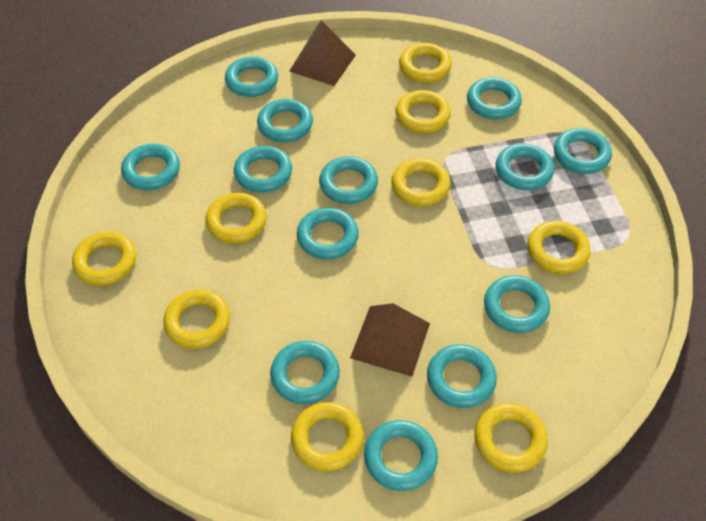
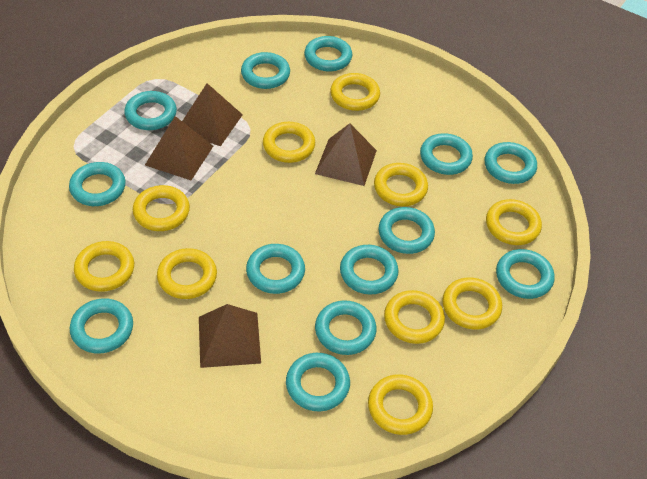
brown pyramid: 2 -> 4
yellow ring: 9 -> 10

